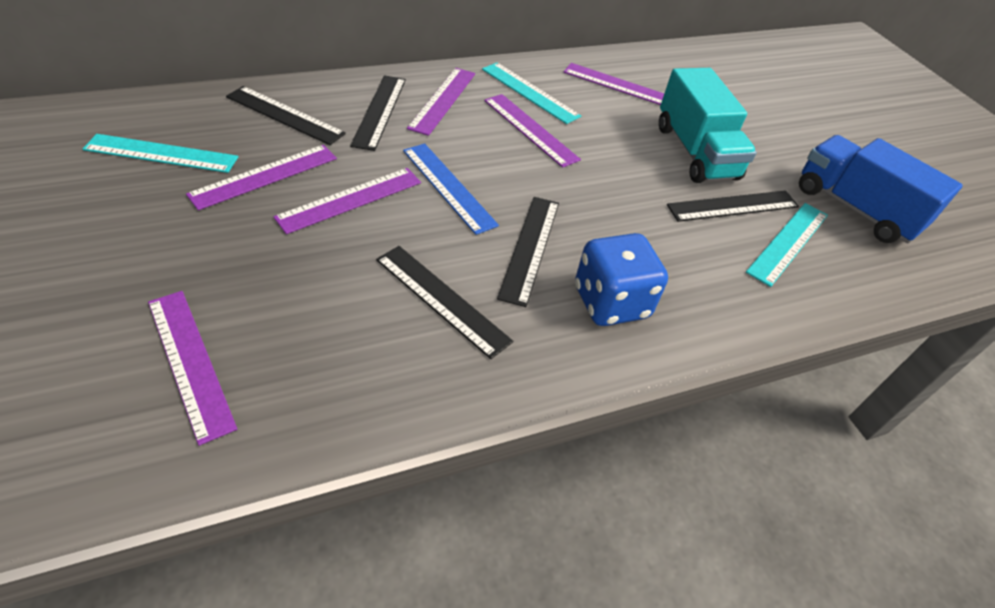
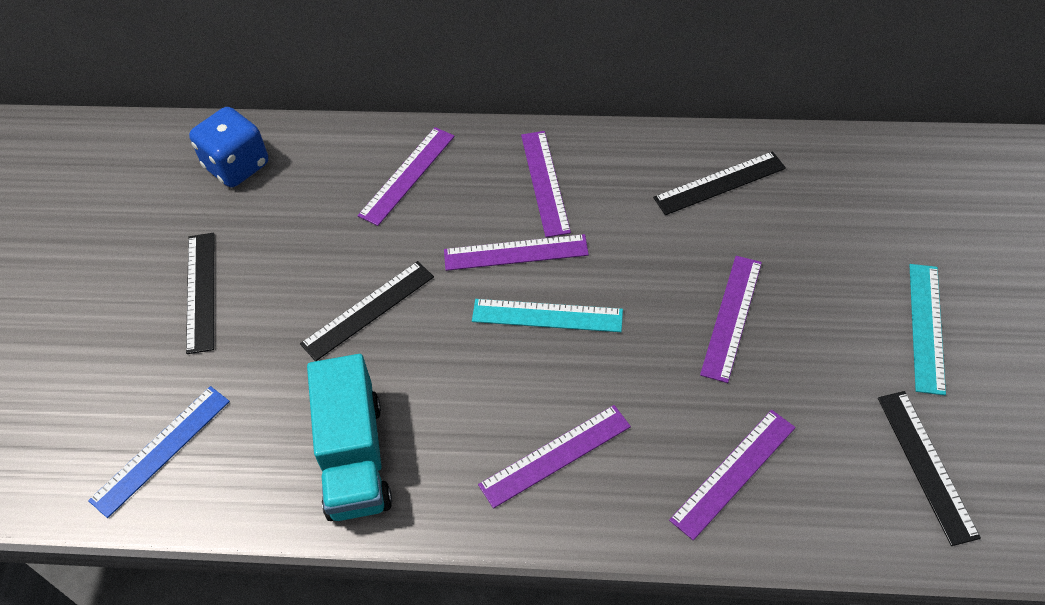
black ruler: 5 -> 4
blue truck: 1 -> 0
turquoise ruler: 3 -> 2

